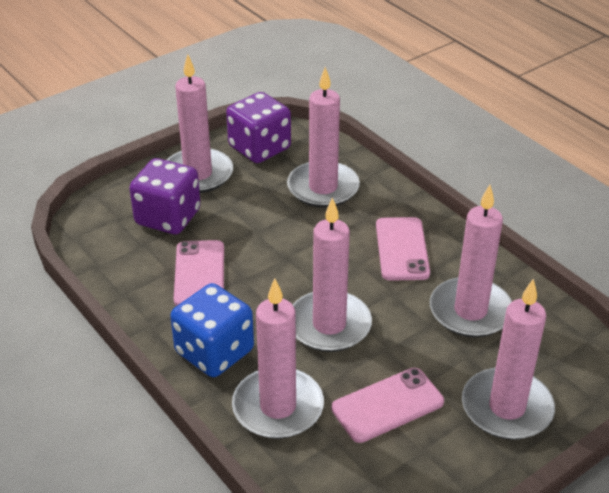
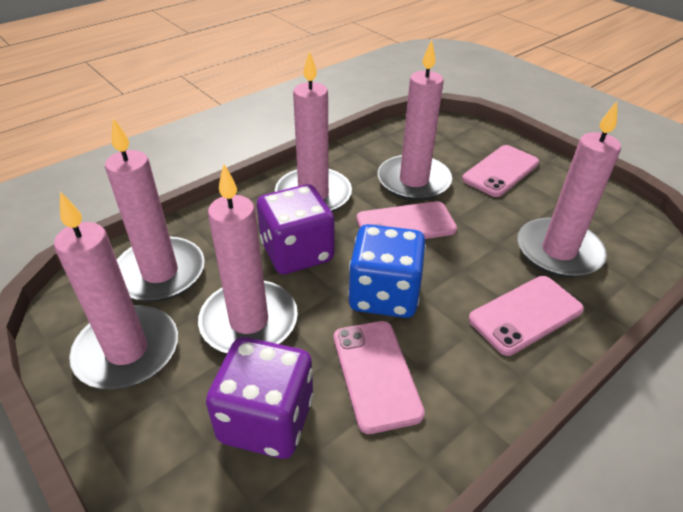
pink phone: 3 -> 4

